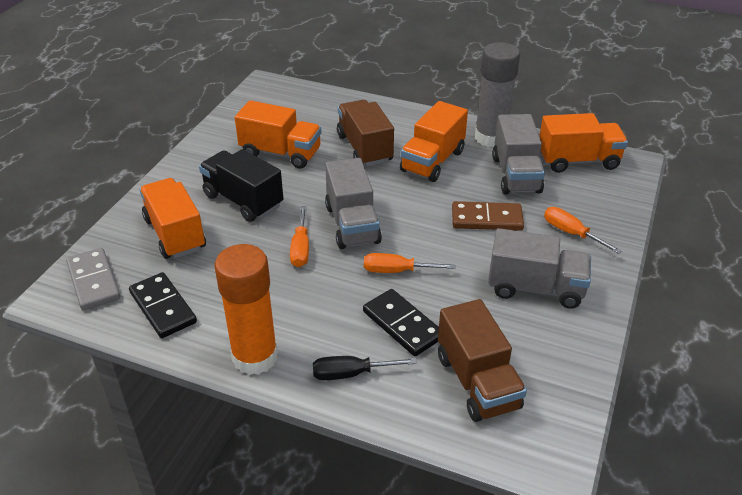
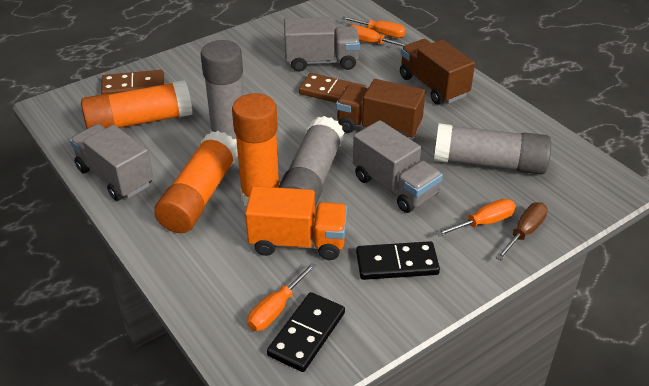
black screwdriver: 1 -> 0
black truck: 1 -> 0
brown domino: 1 -> 2
brown screwdriver: 0 -> 1
grey domino: 1 -> 0
grey glue stick: 1 -> 3
orange glue stick: 1 -> 3
orange screwdriver: 3 -> 4
orange truck: 4 -> 1

